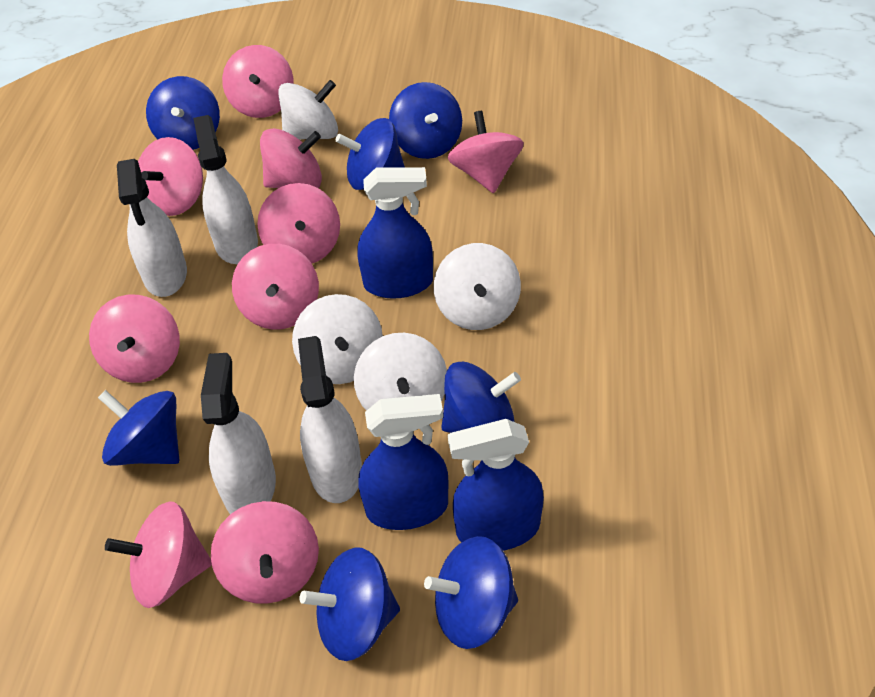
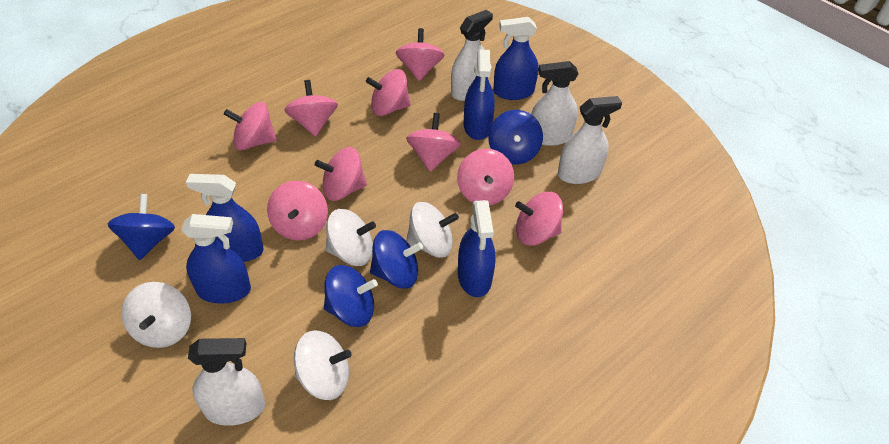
blue spinning top: 7 -> 4
blue spray bottle: 3 -> 5

